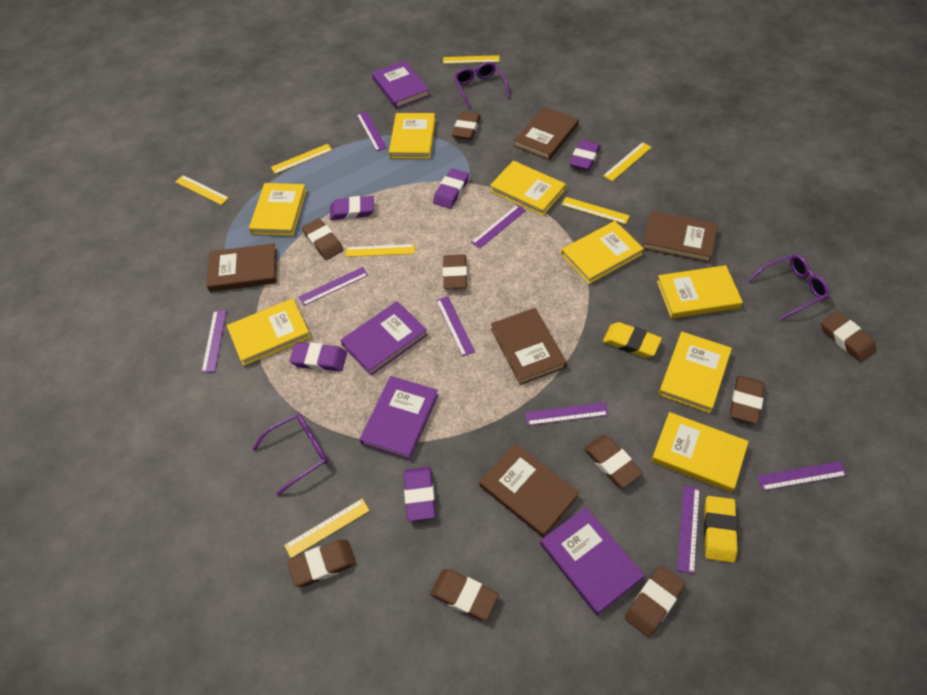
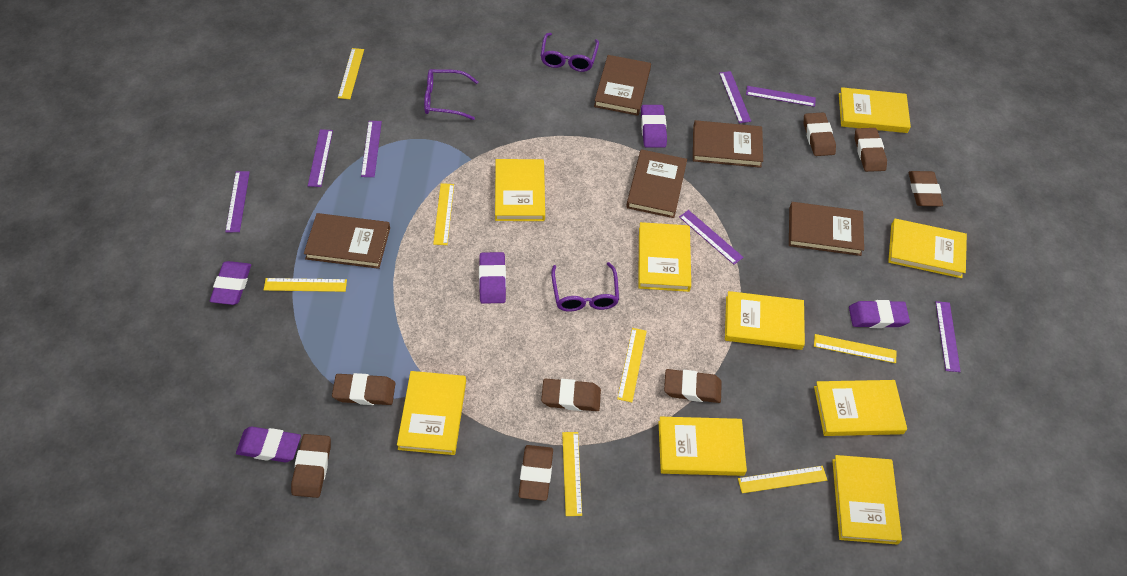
brown eraser: 9 -> 8
purple book: 4 -> 0
purple ruler: 8 -> 7
yellow book: 8 -> 9
yellow eraser: 2 -> 0

